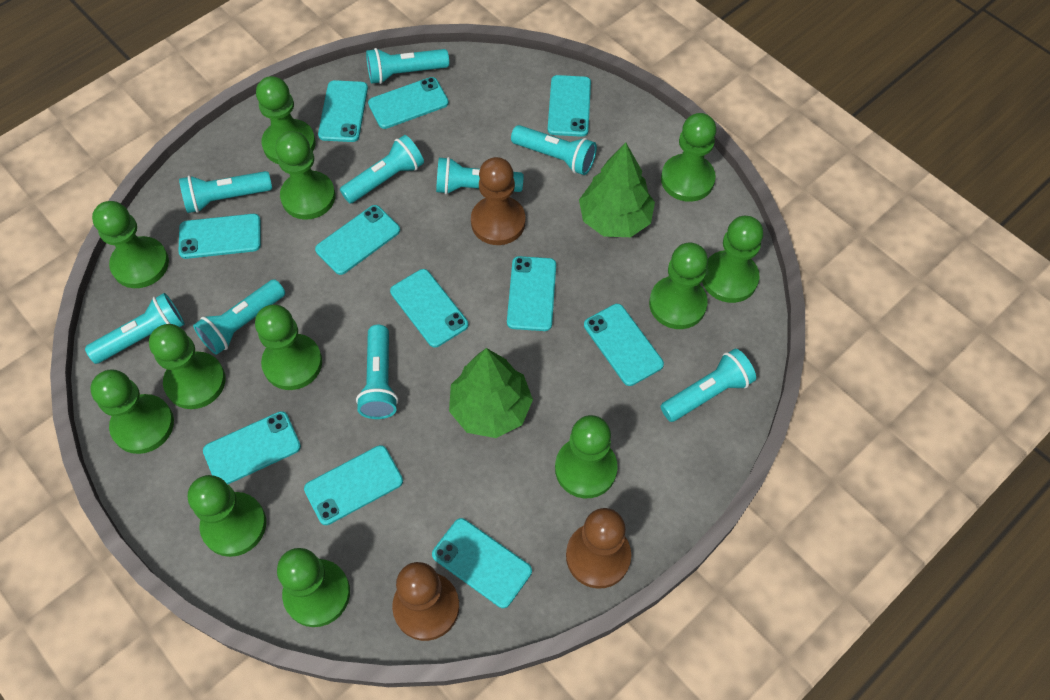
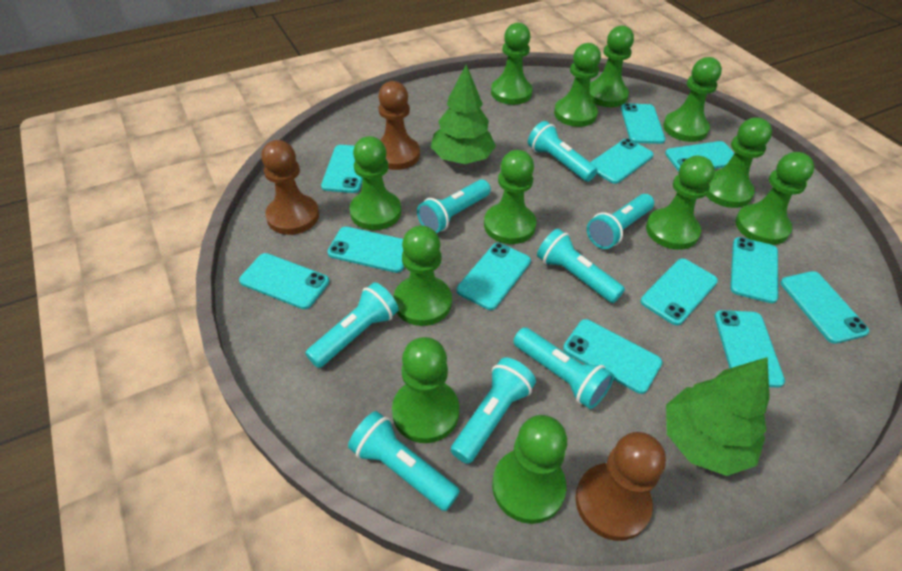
turquoise flashlight: 9 -> 8
turquoise phone: 11 -> 12

